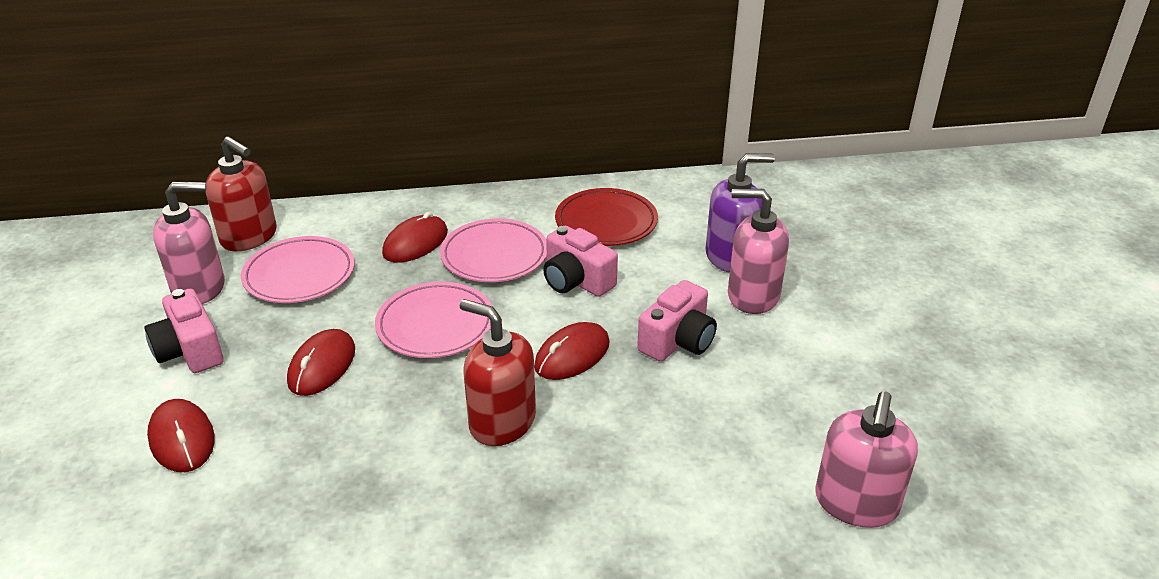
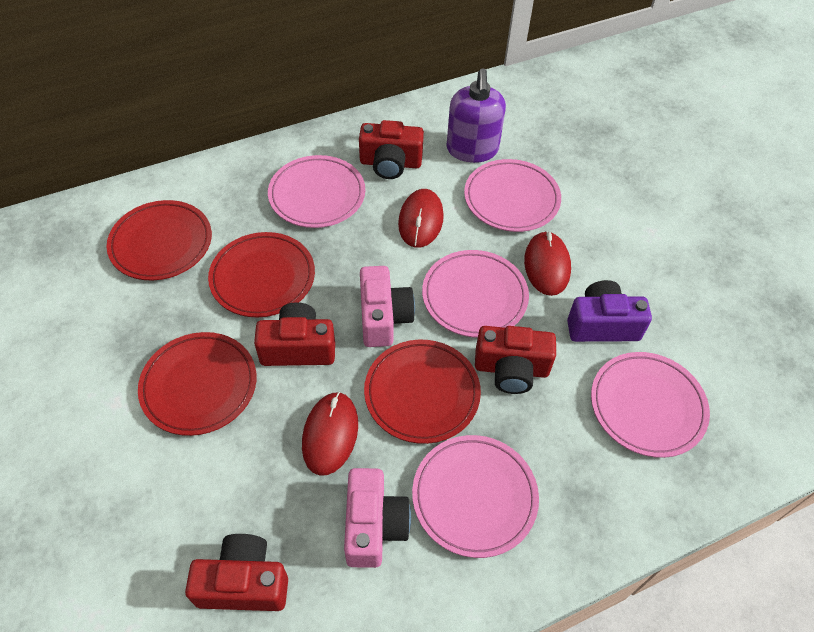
pink camera: 3 -> 2
pink plate: 3 -> 5
pink soap dispenser: 3 -> 0
purple camera: 0 -> 1
red camera: 0 -> 4
red mouse: 4 -> 3
red plate: 1 -> 4
red soap dispenser: 2 -> 0

